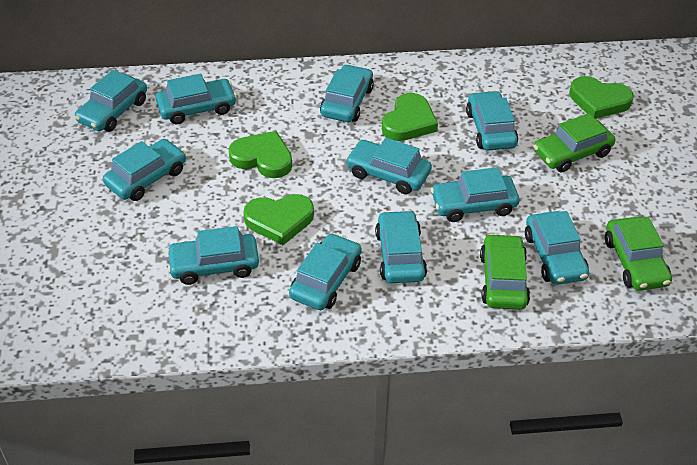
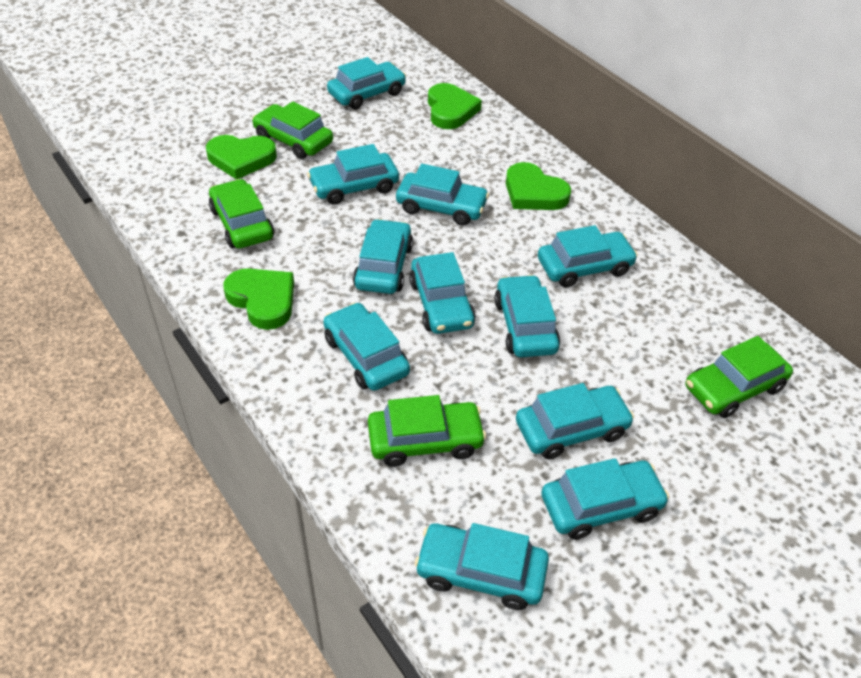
green car: 3 -> 4

